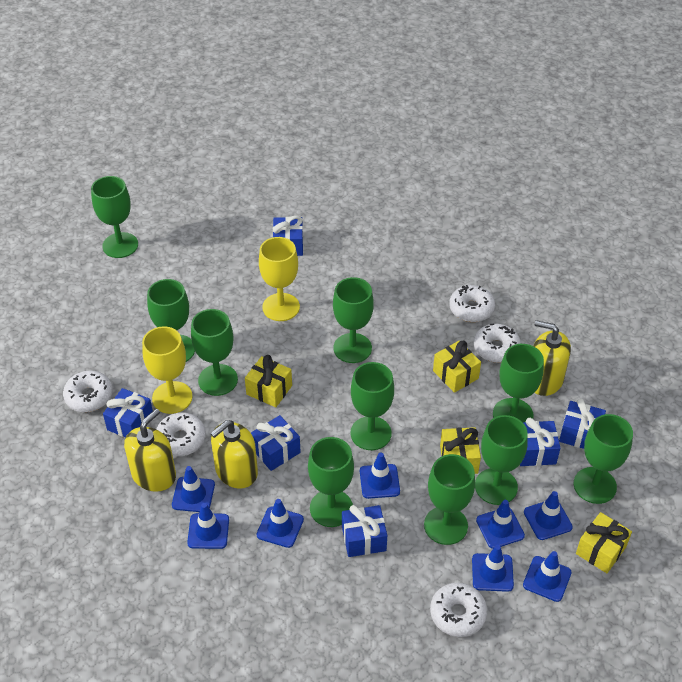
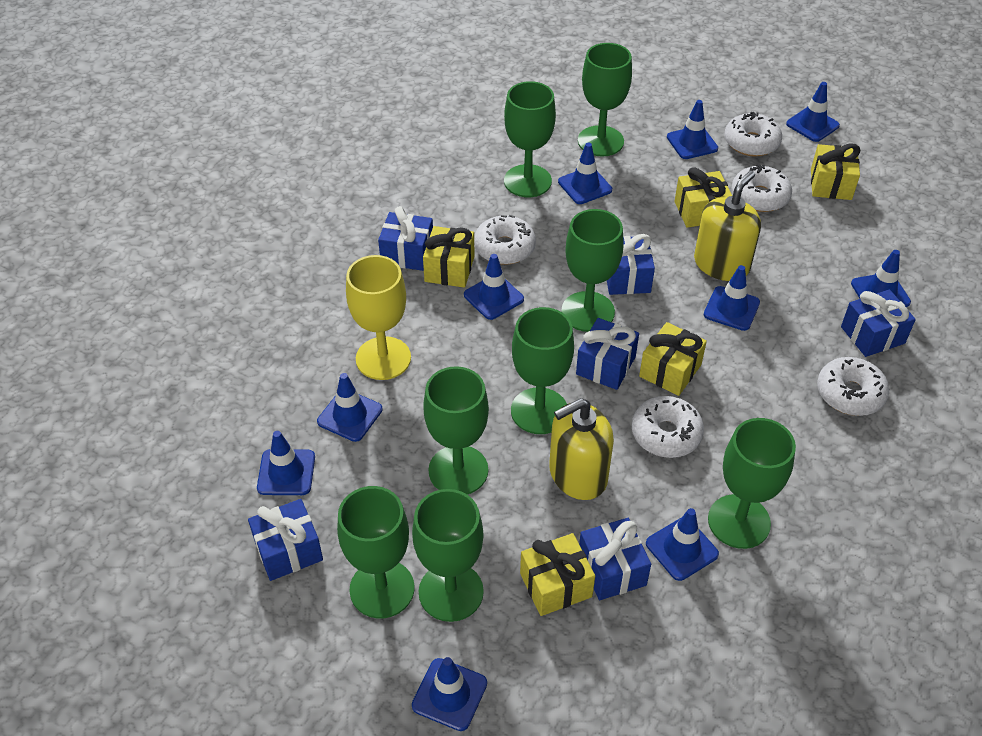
blue traffic cone: 8 -> 10
green goblet: 10 -> 8
yellow gift: 4 -> 5
yellow goblet: 2 -> 1
yellow soap dispenser: 3 -> 2

